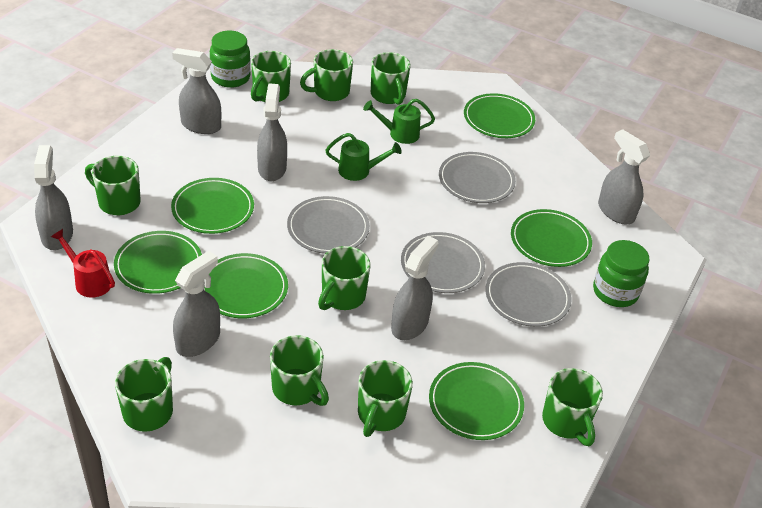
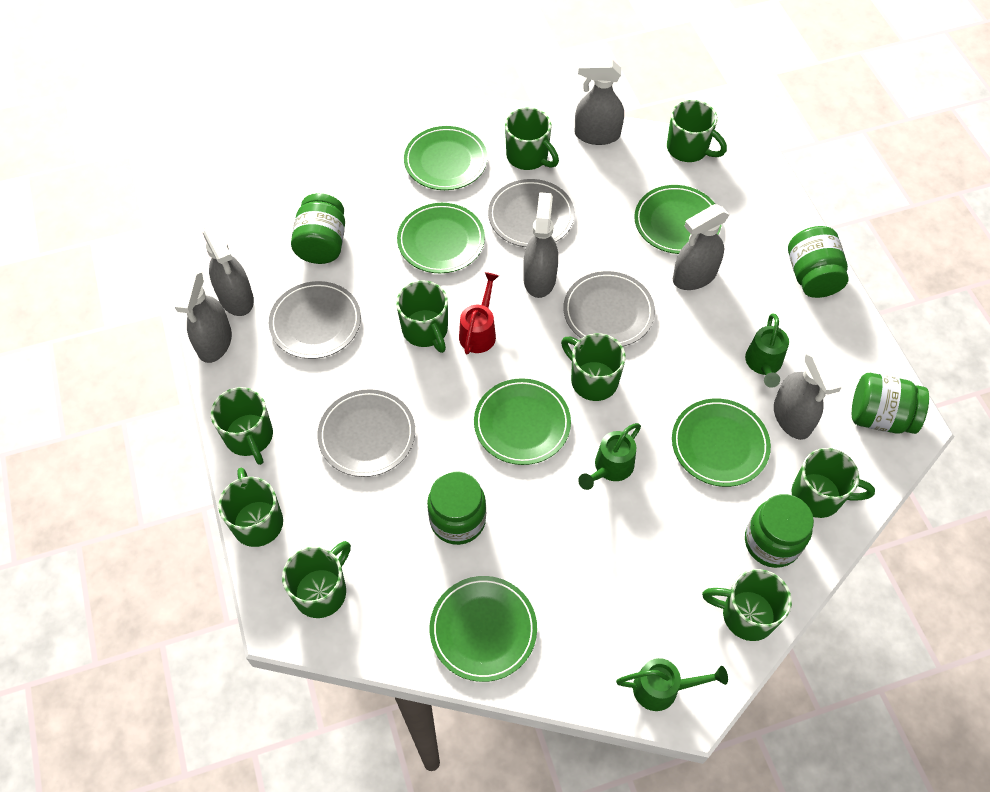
green jar: 2 -> 5
green watering can: 2 -> 3

